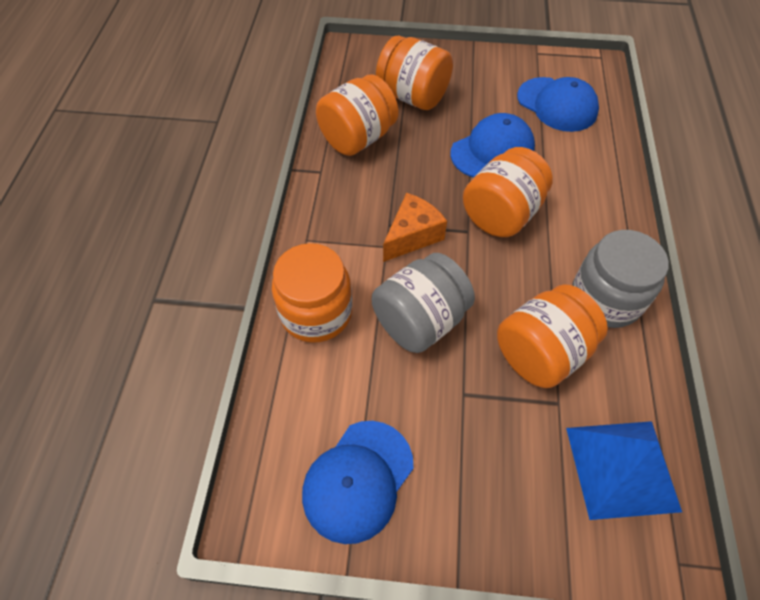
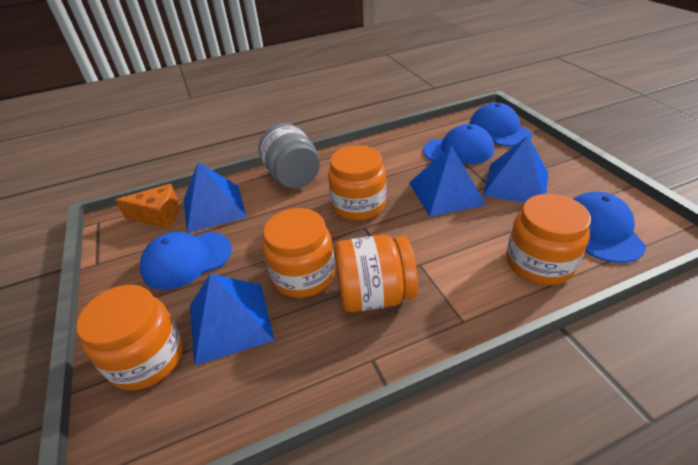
blue cap: 3 -> 4
blue pyramid: 1 -> 4
grey jar: 2 -> 1

